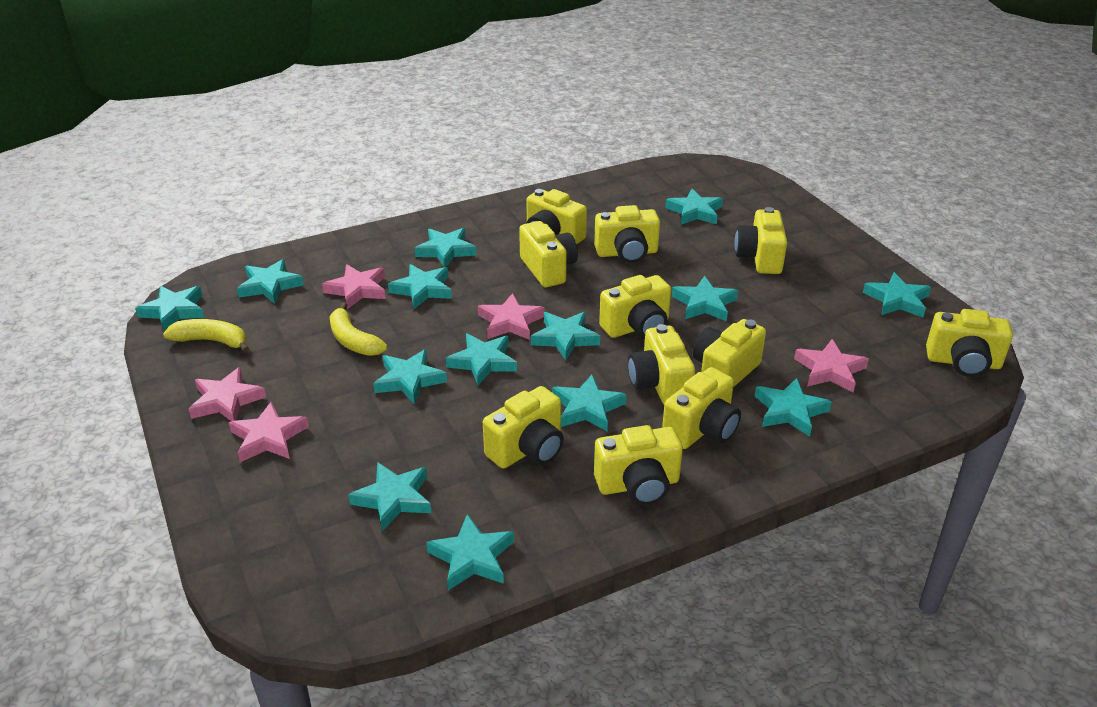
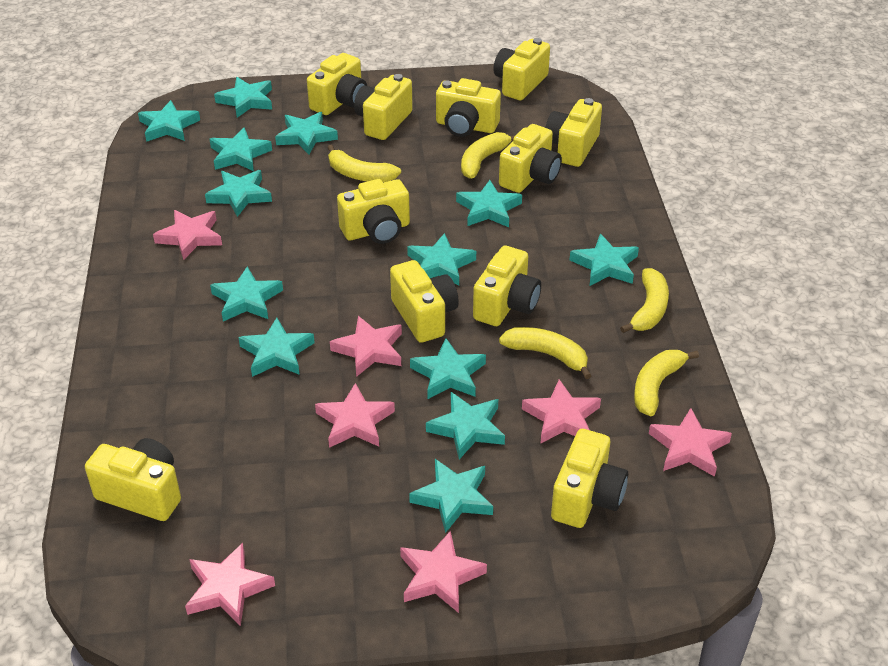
pink star: 5 -> 7
turquoise star: 14 -> 13
yellow banana: 2 -> 5

